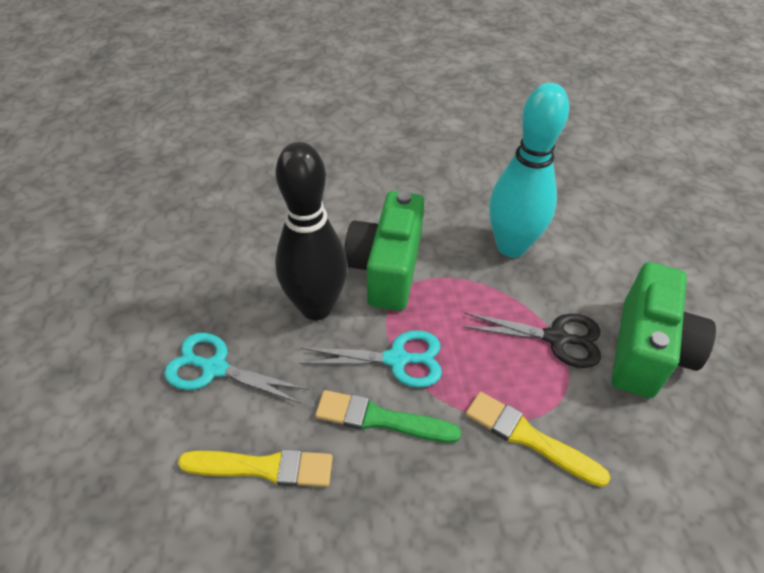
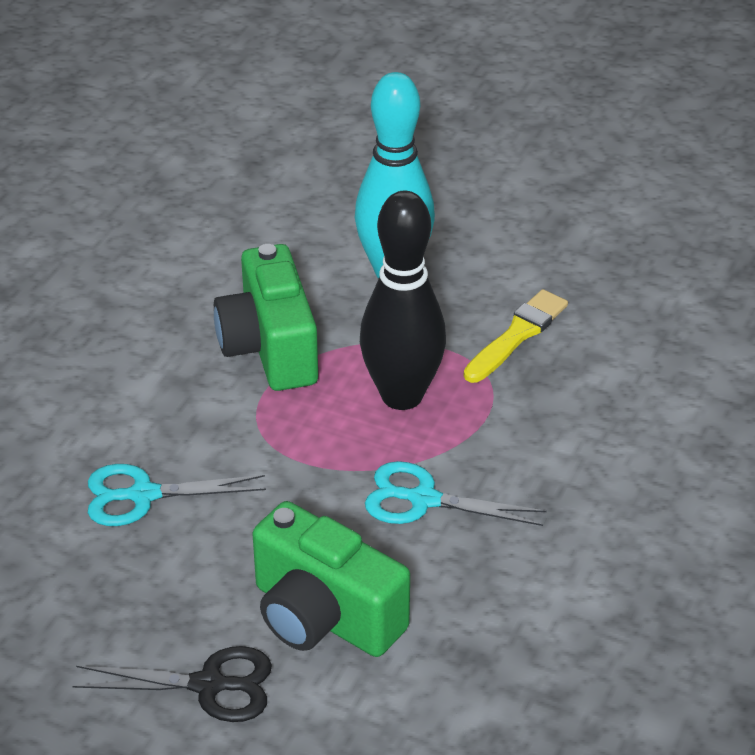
green brush: 1 -> 0
yellow brush: 2 -> 1

